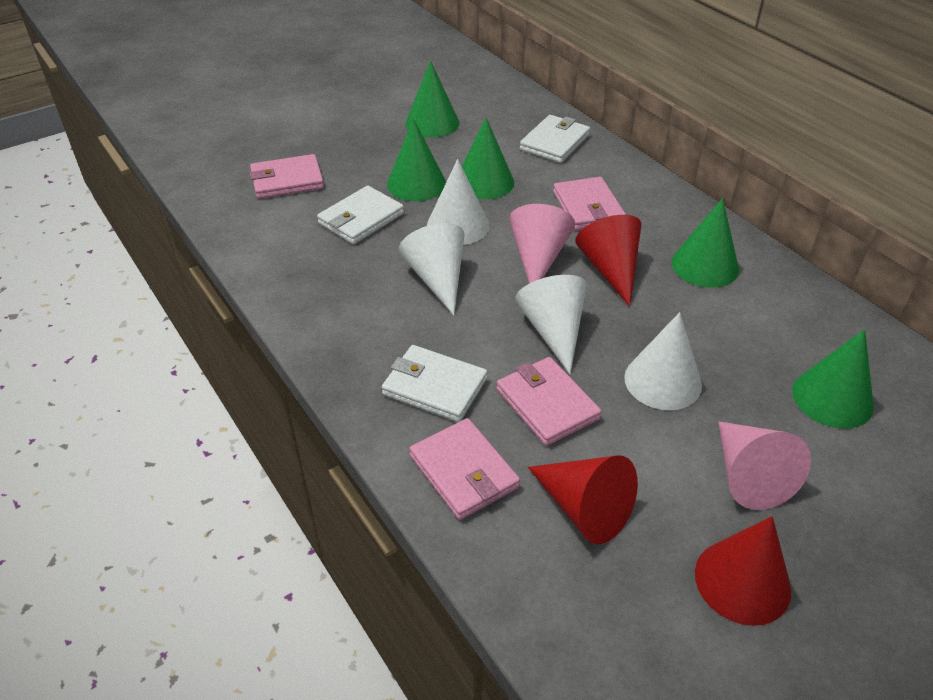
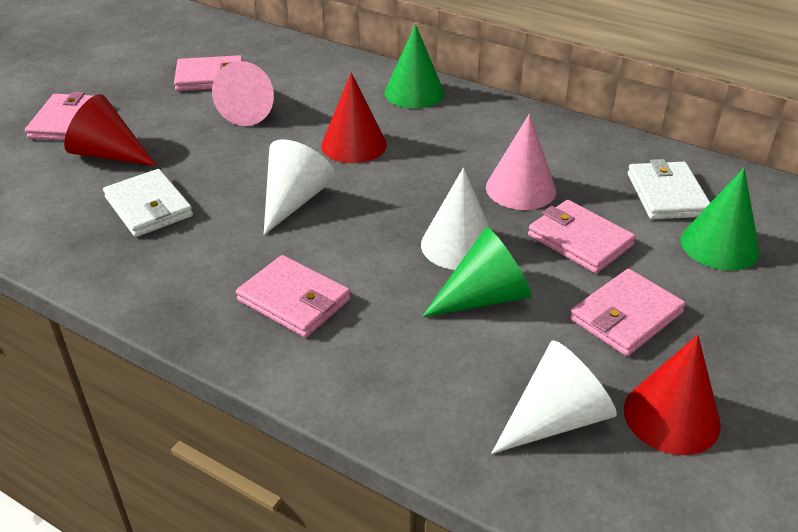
green cone: 5 -> 3
pink wallet: 4 -> 5
white cone: 4 -> 3
white wallet: 3 -> 2

